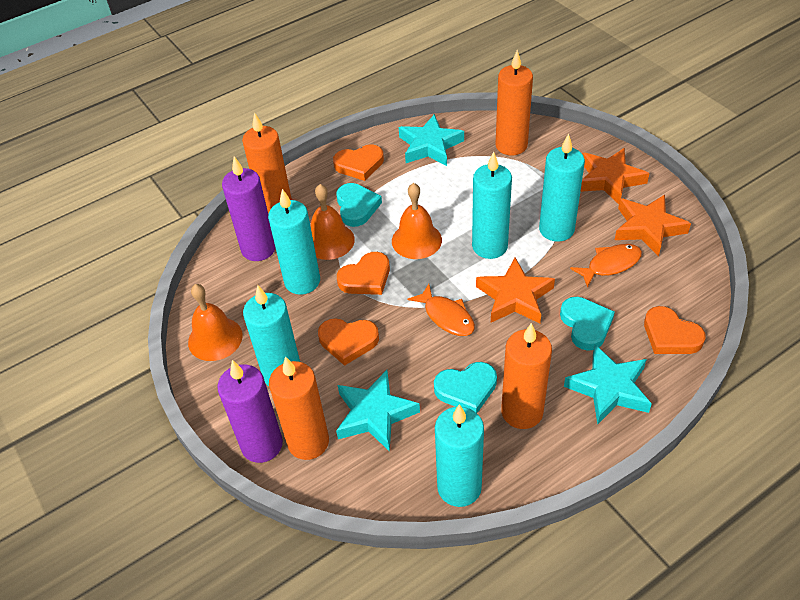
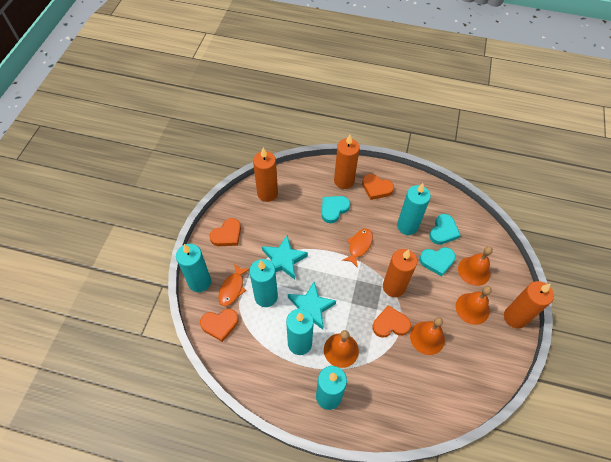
orange bell: 3 -> 4
orange star: 3 -> 0
purple candle: 2 -> 0
turquoise star: 3 -> 2

